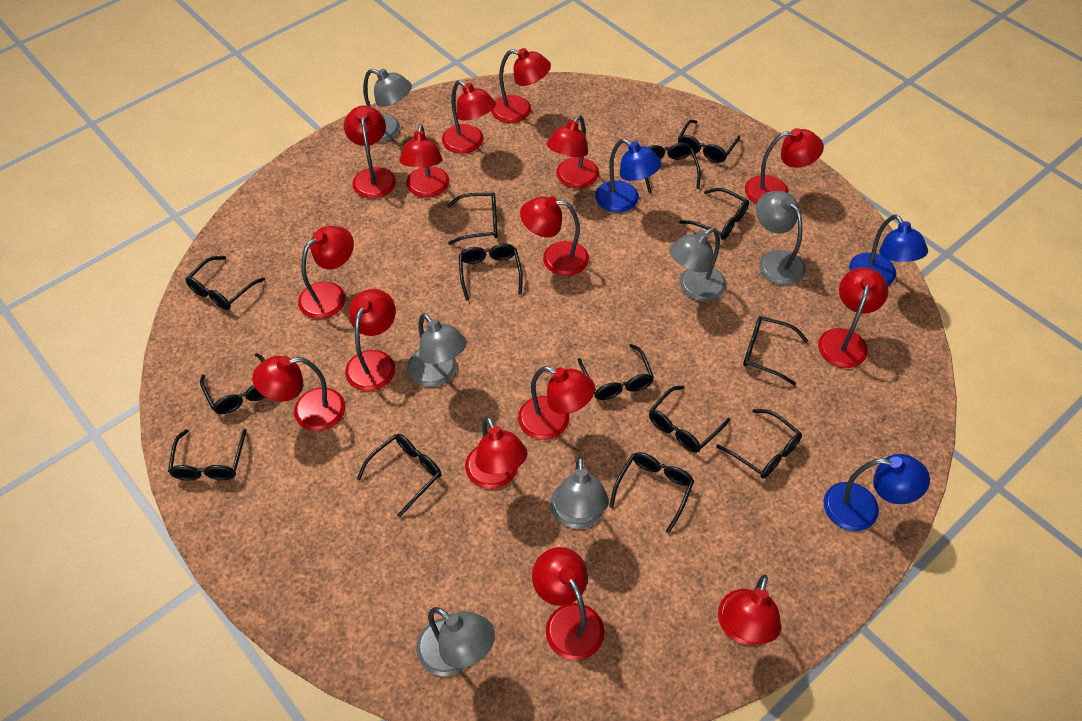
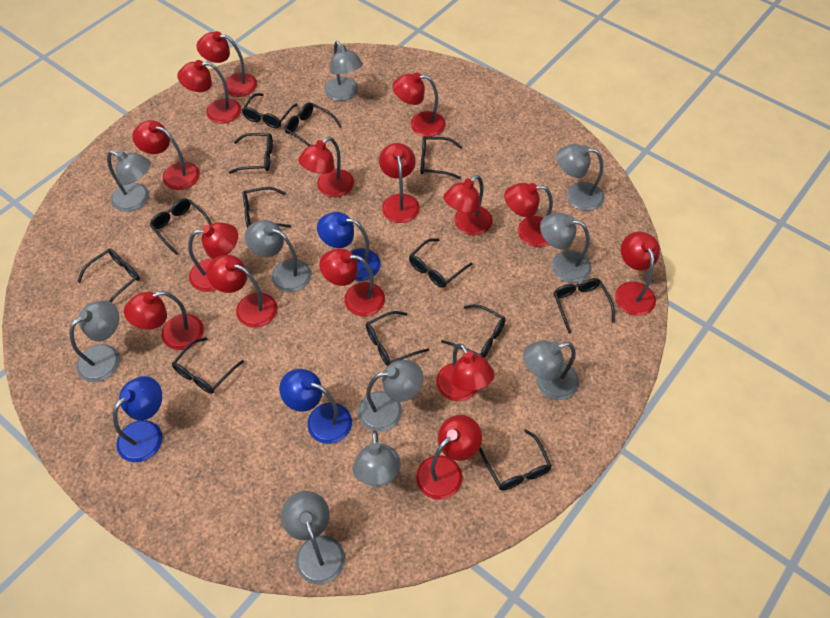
black glasses: 14 -> 13
grey lamp: 6 -> 10

